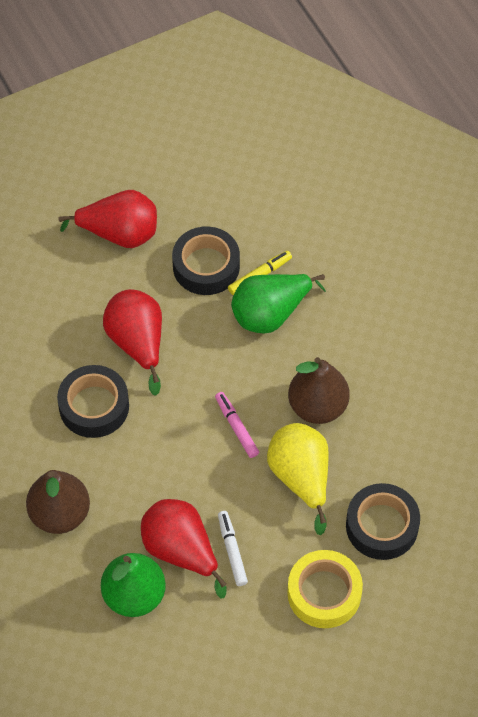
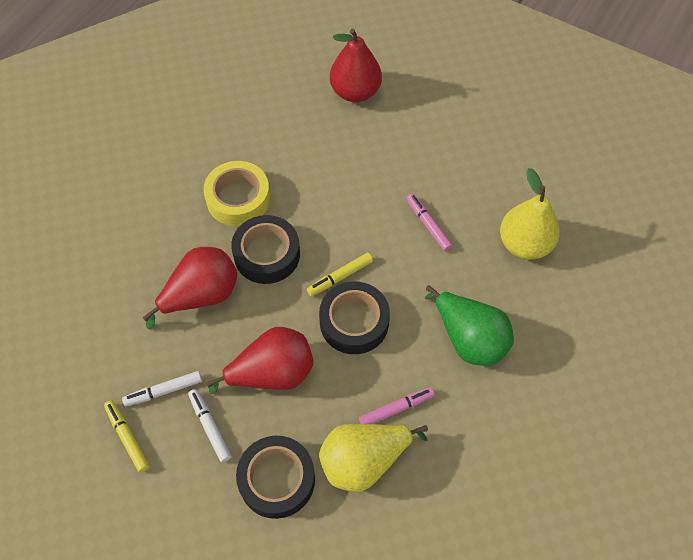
brown pear: 2 -> 0
green pear: 2 -> 1
pink marker: 1 -> 2
white marker: 1 -> 2
yellow marker: 1 -> 2
yellow pear: 1 -> 2

